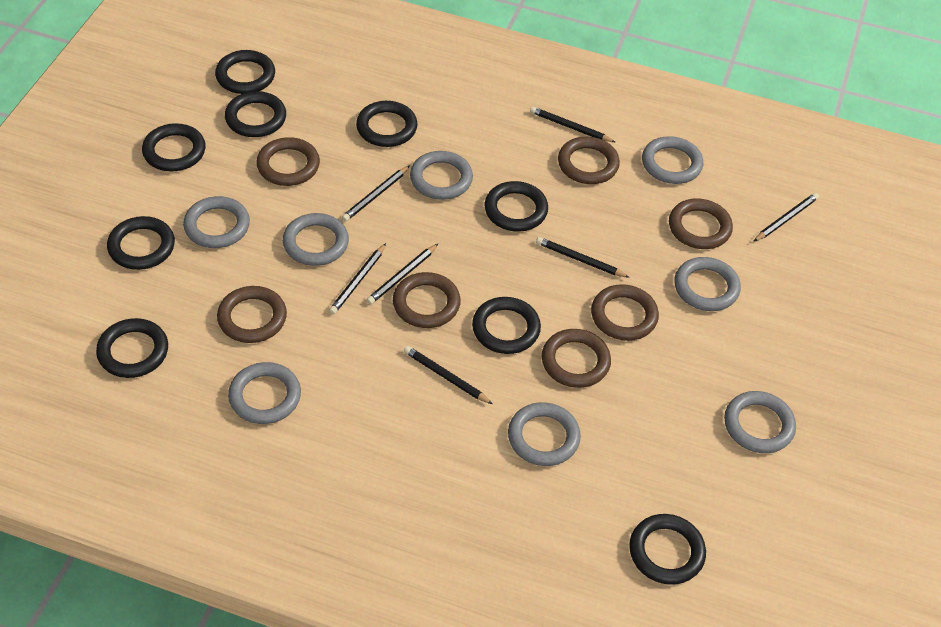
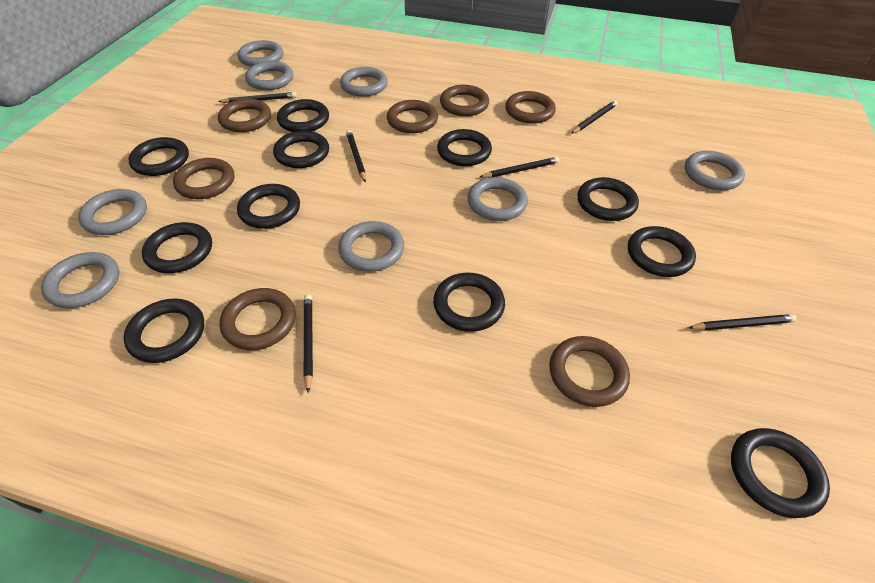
black pencil: 7 -> 6
black ring: 9 -> 11

